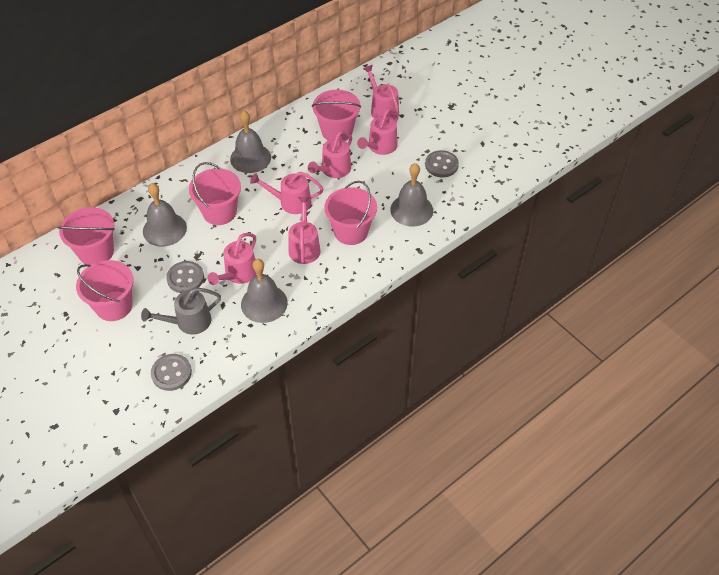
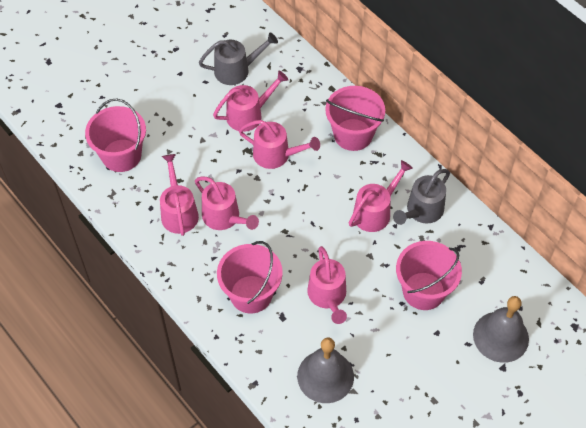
grey bell: 4 -> 2
grey button: 3 -> 0
grey watering can: 1 -> 2
pink bucket: 5 -> 4

